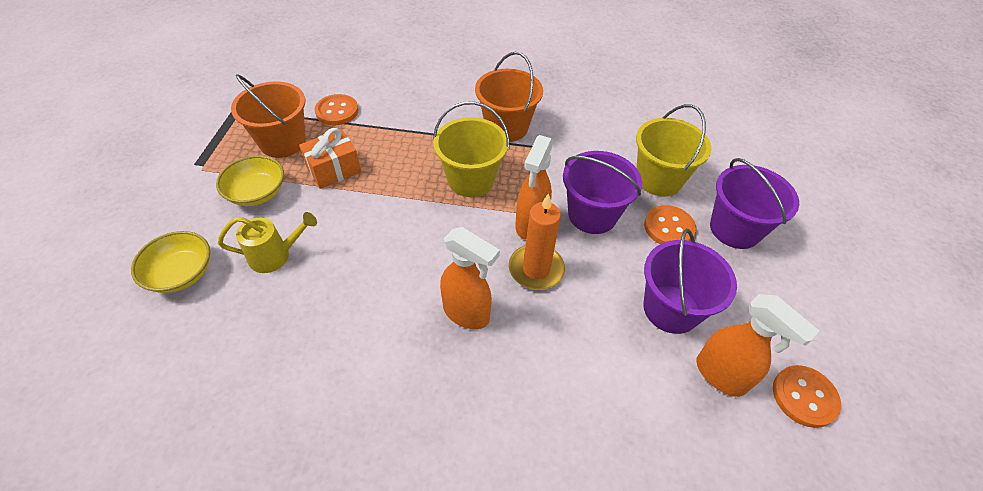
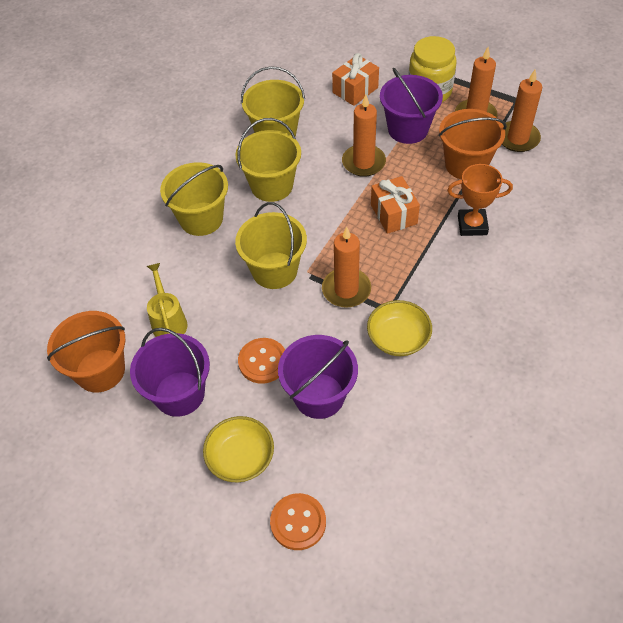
orange button: 3 -> 2
orange candle: 1 -> 4
orange gift: 1 -> 2
orange spray bottle: 3 -> 0
orange trophy: 0 -> 1
yellow bucket: 2 -> 4
yellow jar: 0 -> 1

